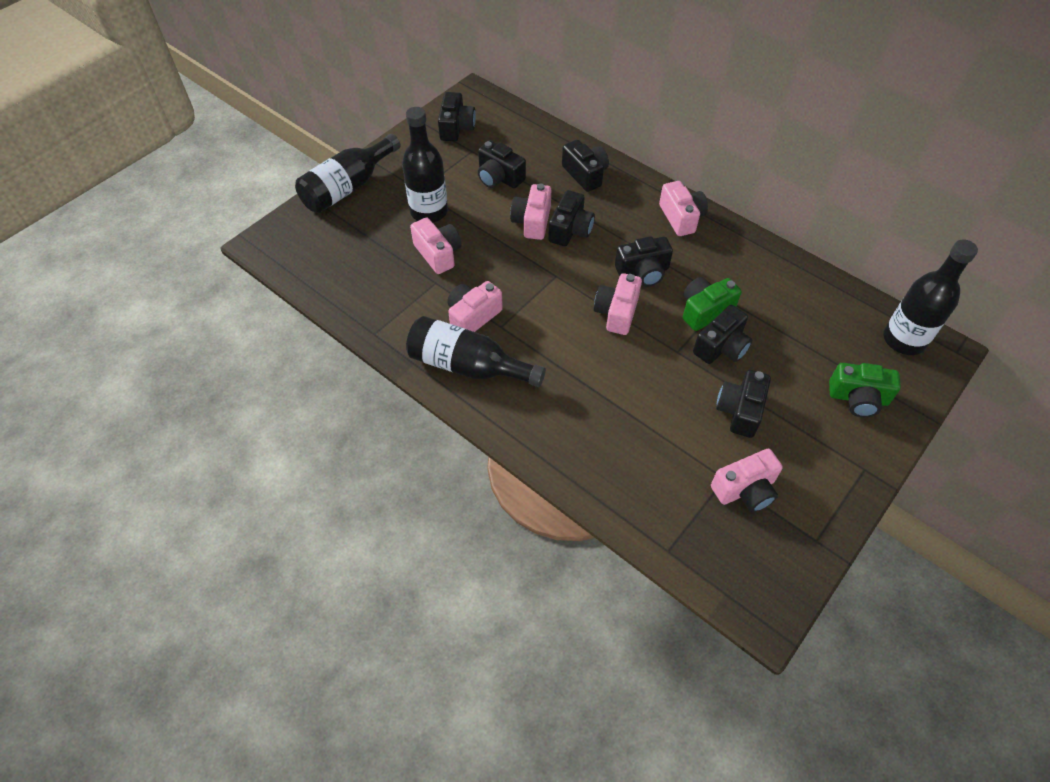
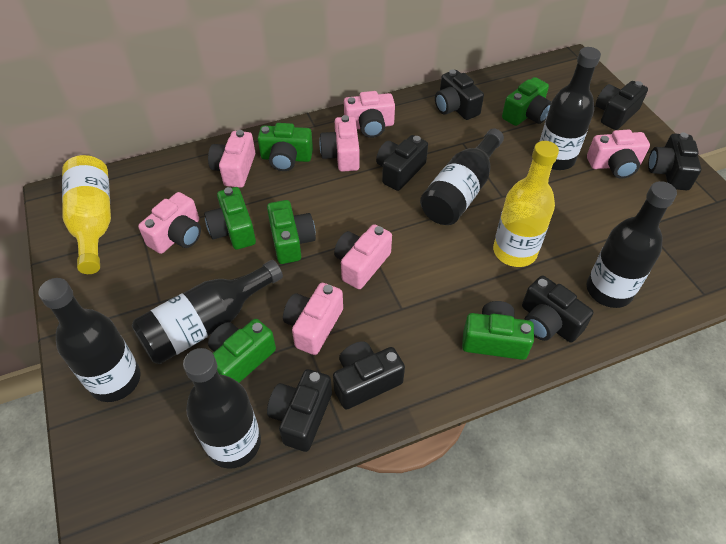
black bottle: 4 -> 6
green camera: 2 -> 6
pink camera: 6 -> 7
yellow bottle: 0 -> 2

